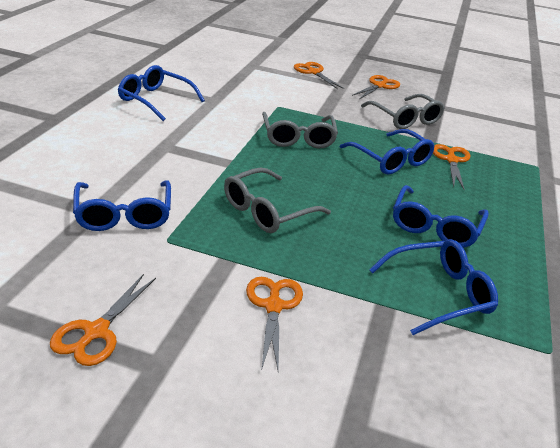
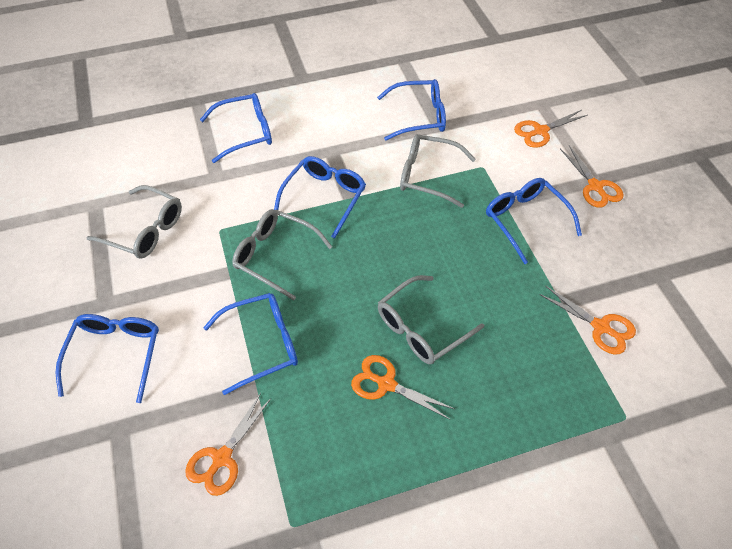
blue glasses: 5 -> 6
grey glasses: 3 -> 4

